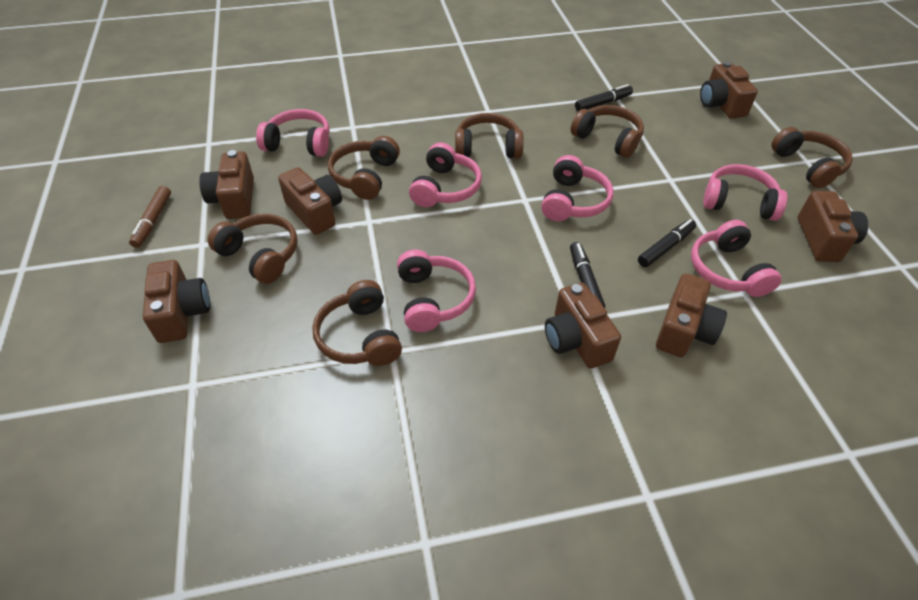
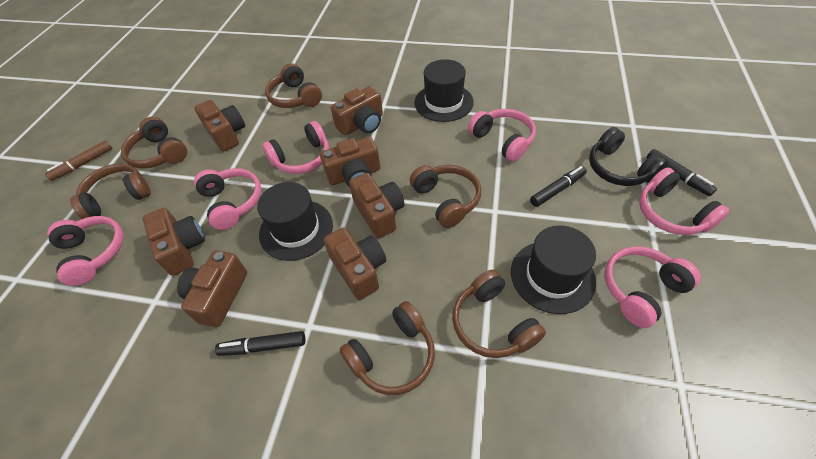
black hat: 0 -> 3
black headphones: 0 -> 1

